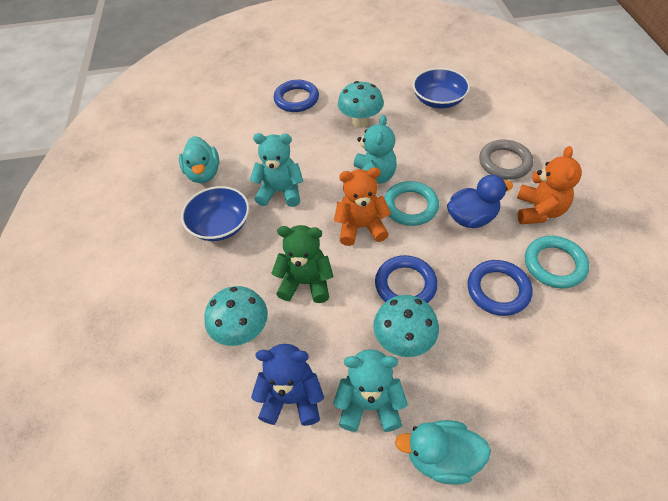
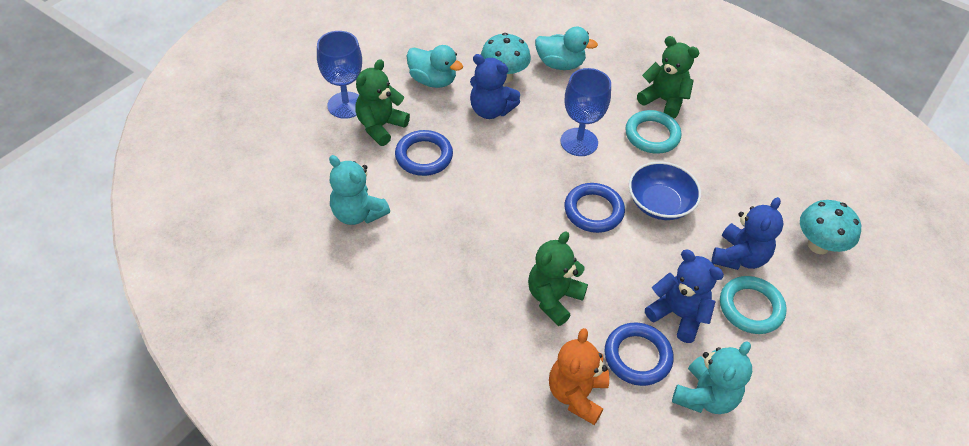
blue bowl: 2 -> 1
blue duck: 1 -> 0
blue goblet: 0 -> 2
blue teddy bear: 1 -> 3
green teddy bear: 1 -> 3
grey ring: 1 -> 0
orange teddy bear: 2 -> 1
turquoise mushroom: 3 -> 2
turquoise teddy bear: 3 -> 2

